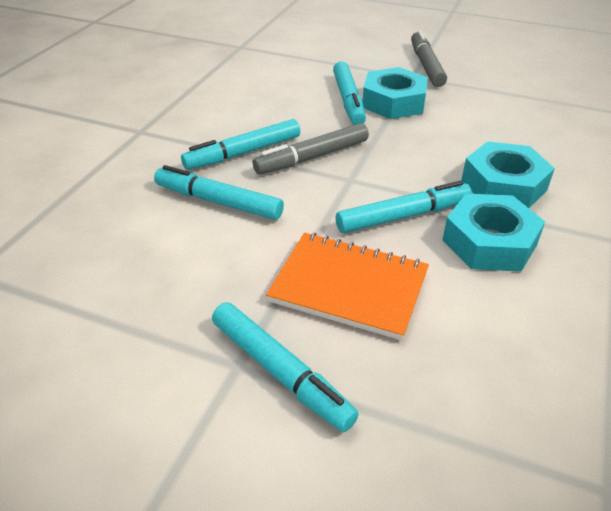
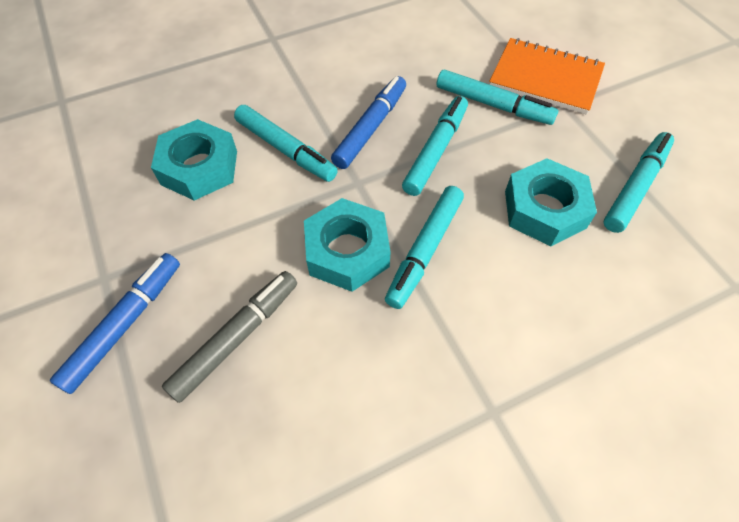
blue marker: 0 -> 2
grey marker: 2 -> 1

